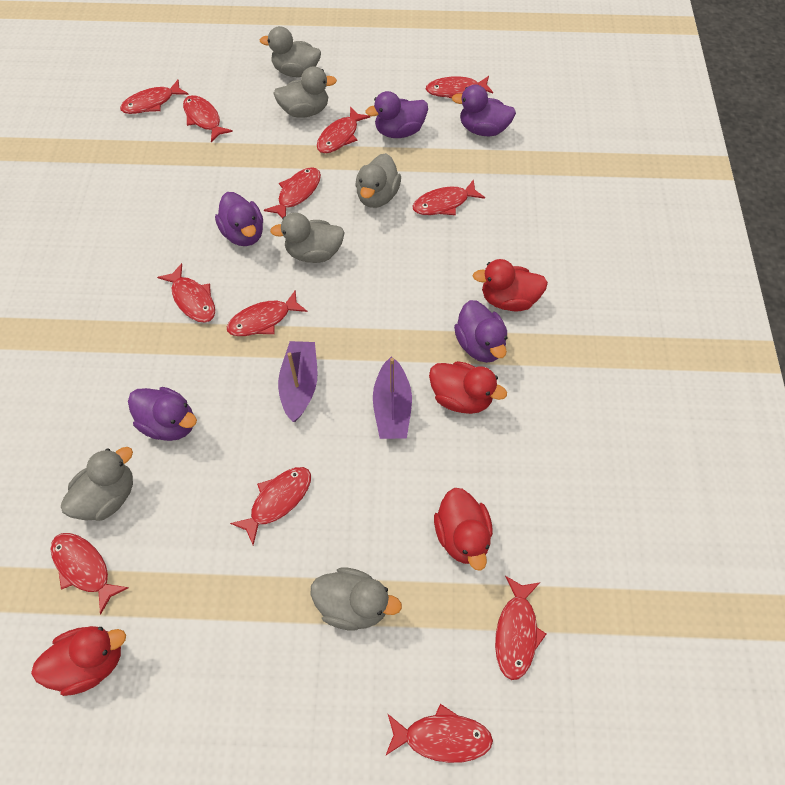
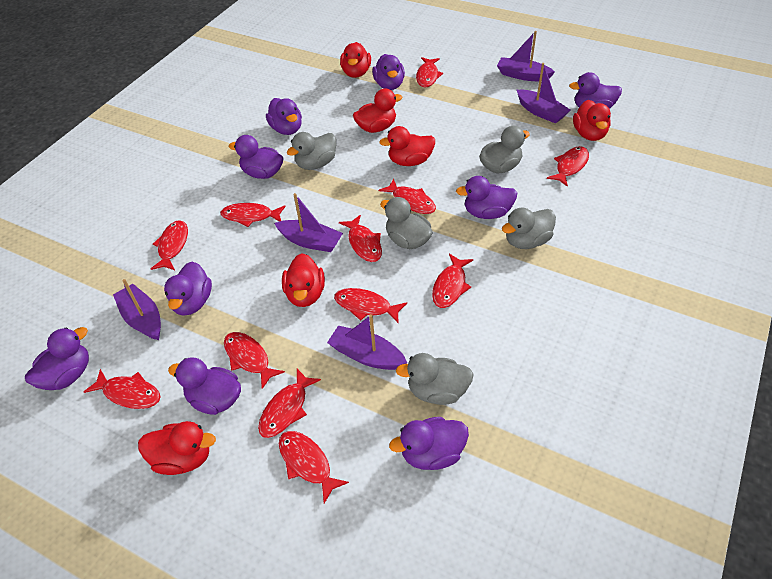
grey duck: 6 -> 5
purple boat: 2 -> 5
purple duck: 5 -> 9
red duck: 4 -> 6

